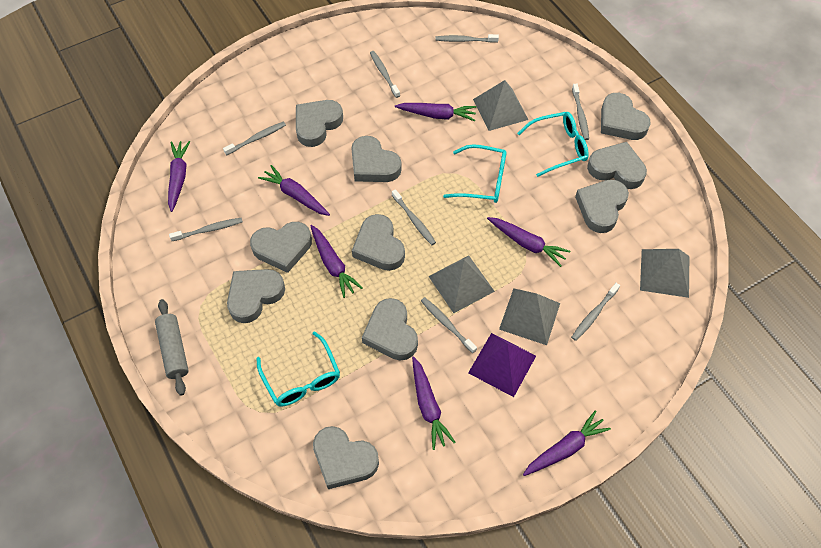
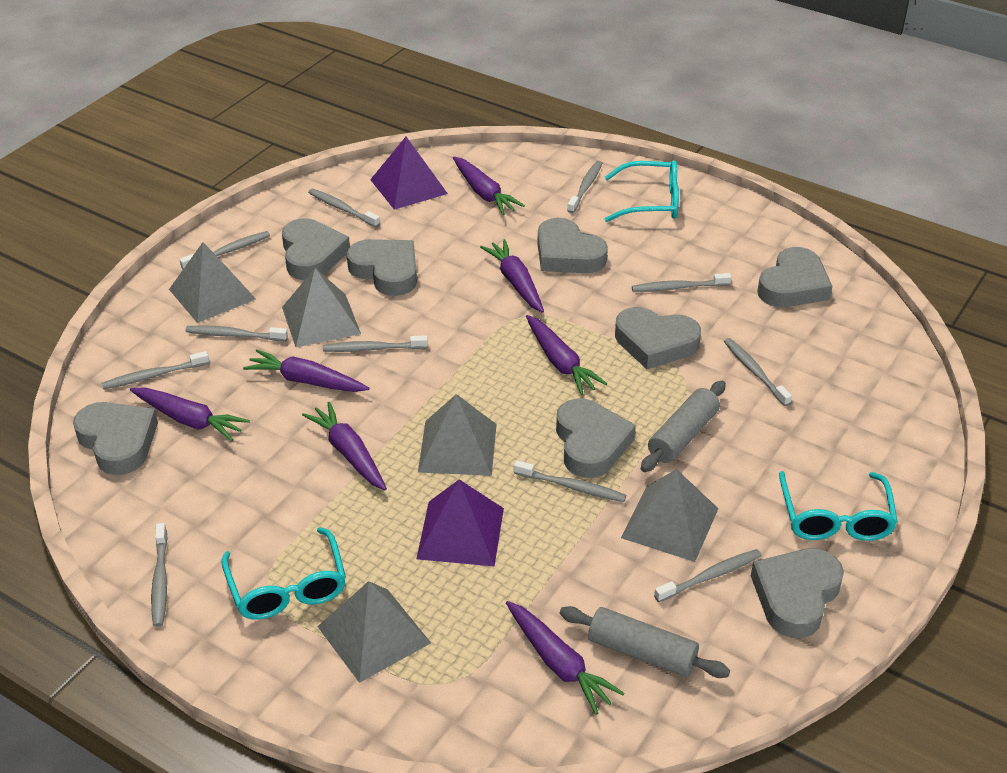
grey heart: 10 -> 8
grey pyramid: 4 -> 5
grey rolling pin: 1 -> 2
grey toothbrush: 8 -> 11
purple pyramid: 1 -> 2

